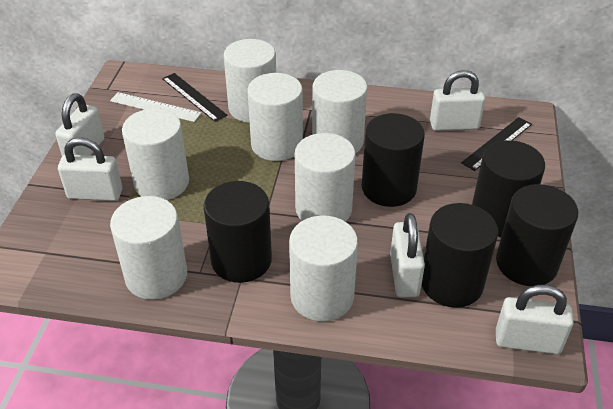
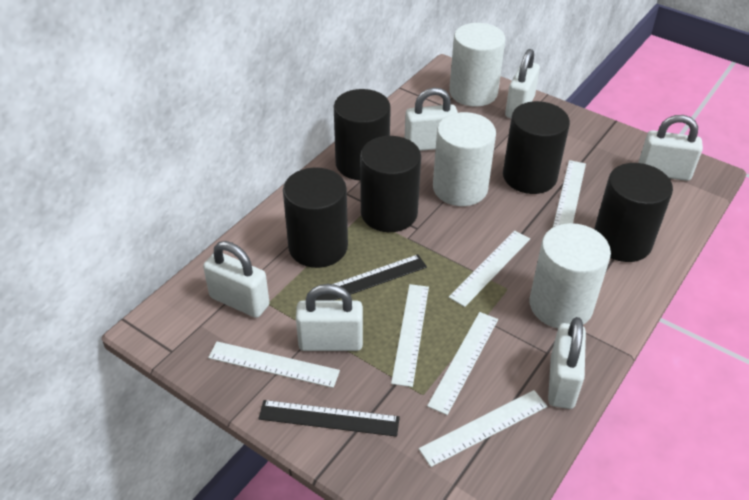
white cylinder: 7 -> 3
white padlock: 5 -> 6
white ruler: 1 -> 6

